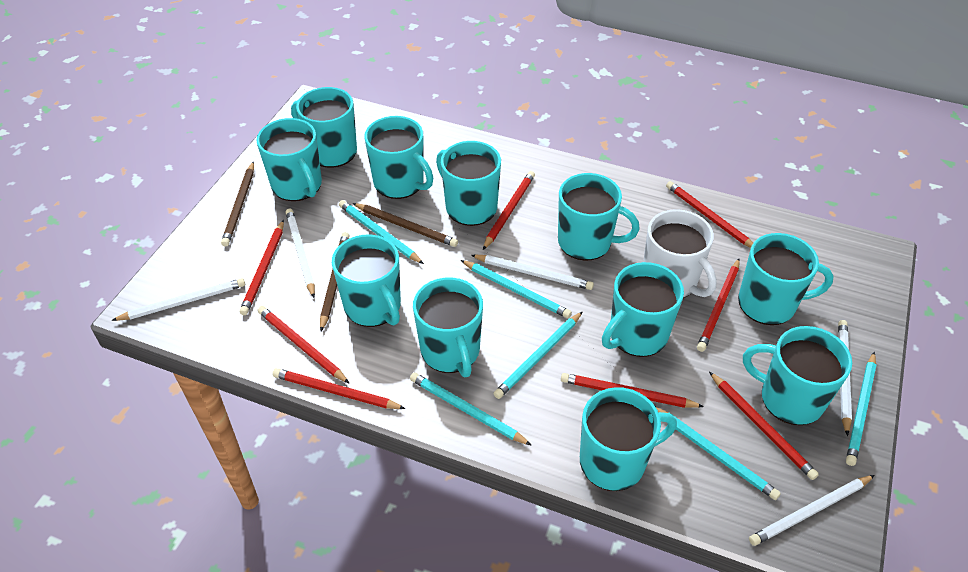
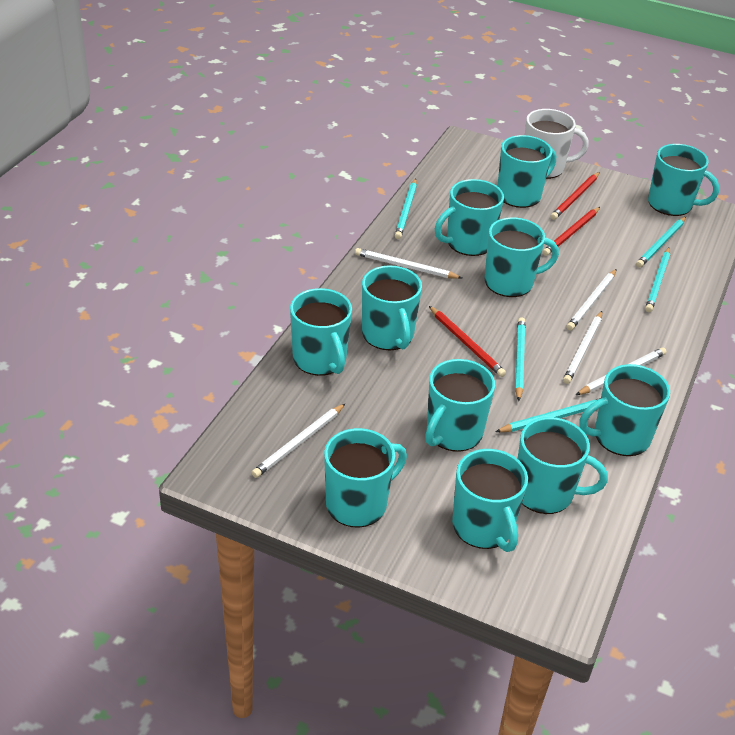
brown pencil: 3 -> 0
red pencil: 8 -> 3
turquoise pencil: 6 -> 5

